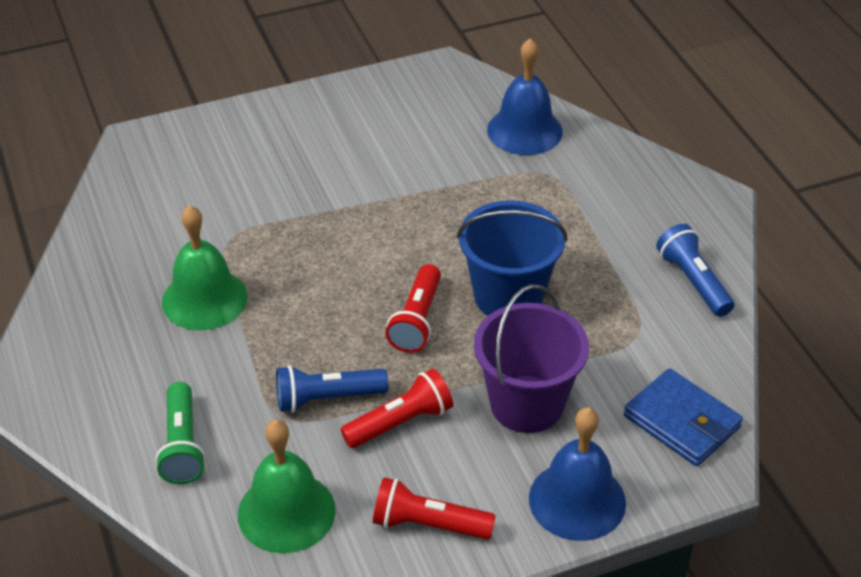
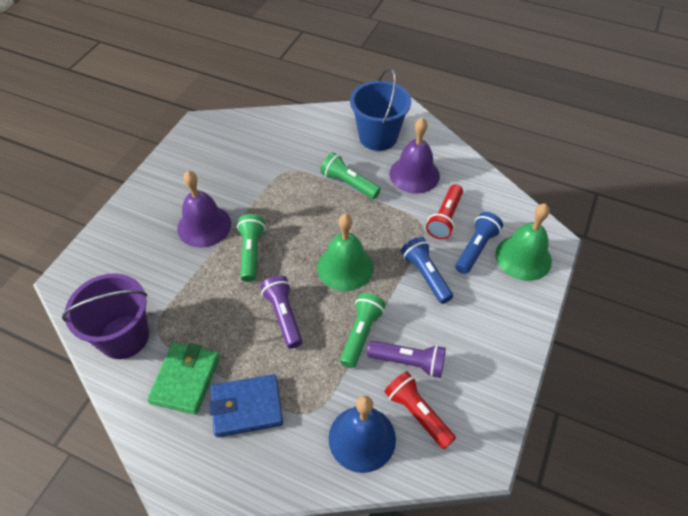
blue bell: 2 -> 1
green flashlight: 1 -> 3
green wallet: 0 -> 1
purple bell: 0 -> 2
purple flashlight: 0 -> 2
red flashlight: 3 -> 2

